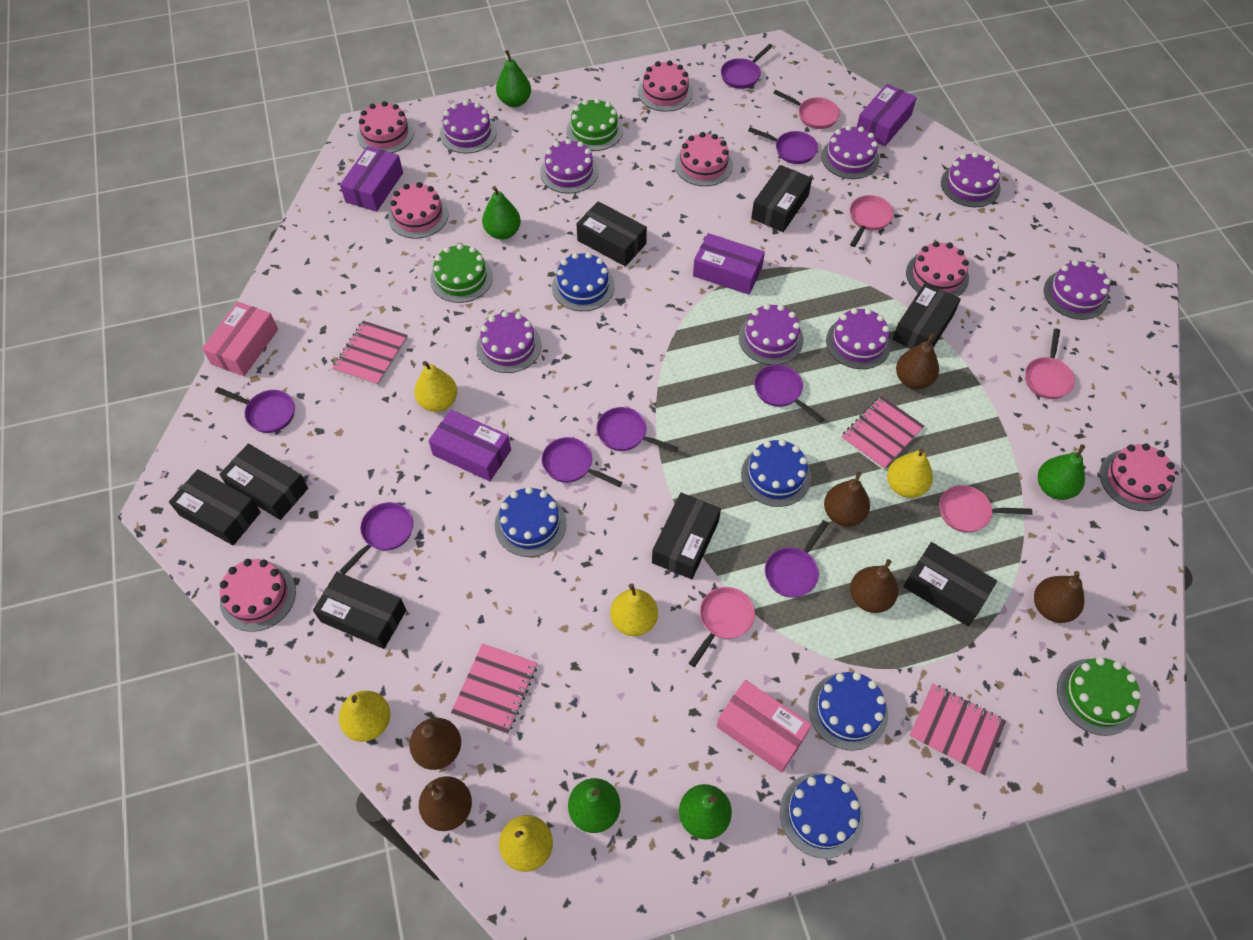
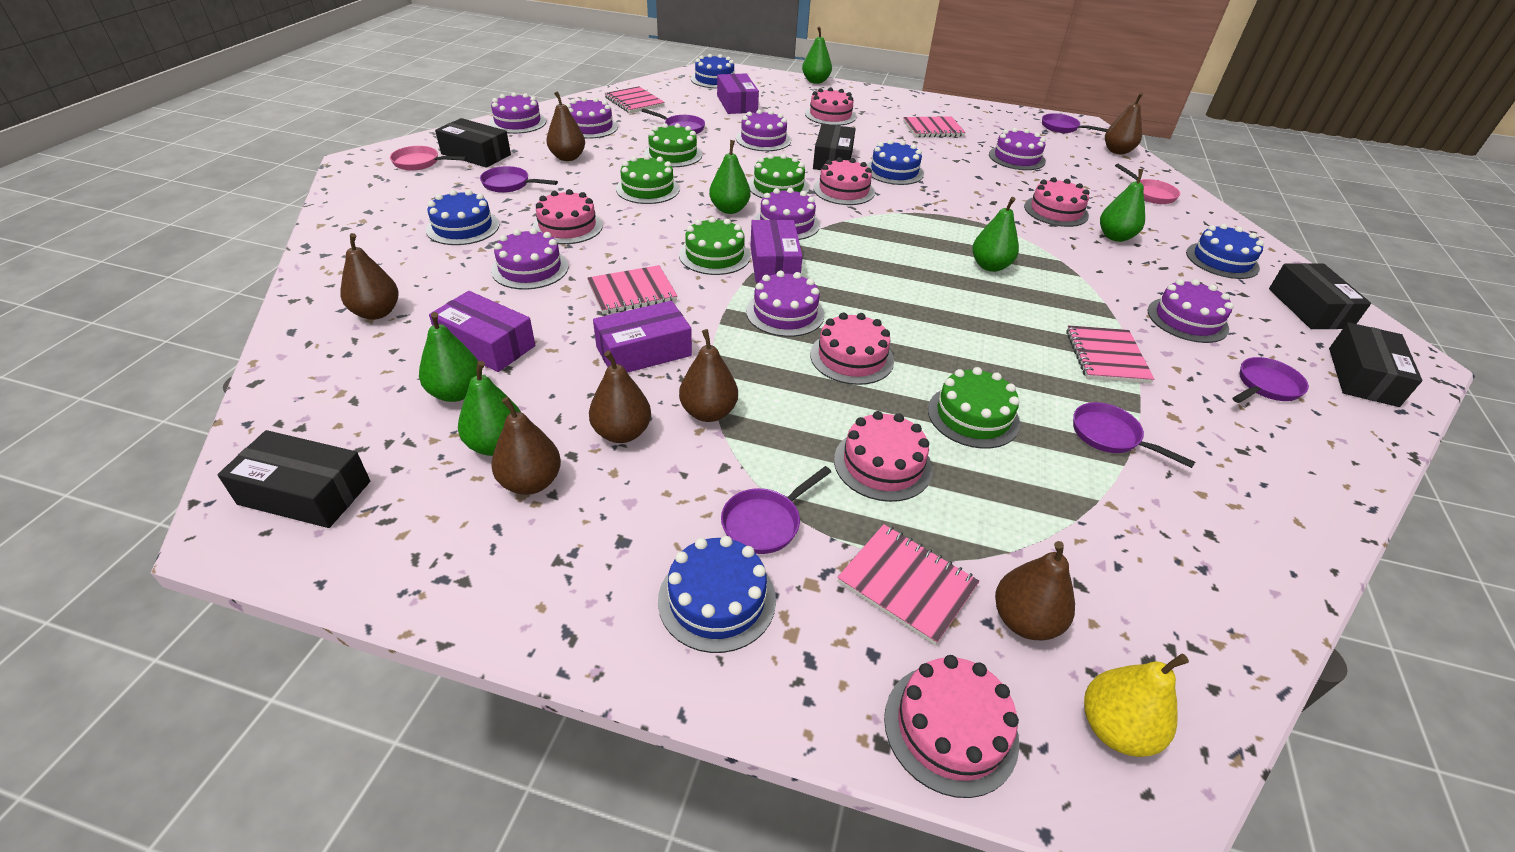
black box: 8 -> 5
brown pear: 6 -> 7
green cake: 3 -> 5
green pear: 5 -> 6
pink box: 2 -> 0
pink notebook: 4 -> 5
pink pan: 5 -> 2
purple pan: 8 -> 6
yellow pear: 5 -> 1

